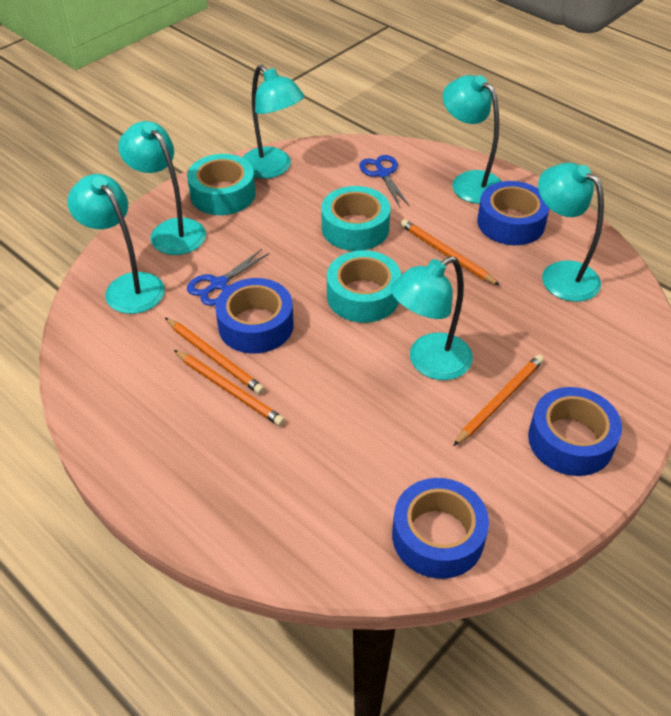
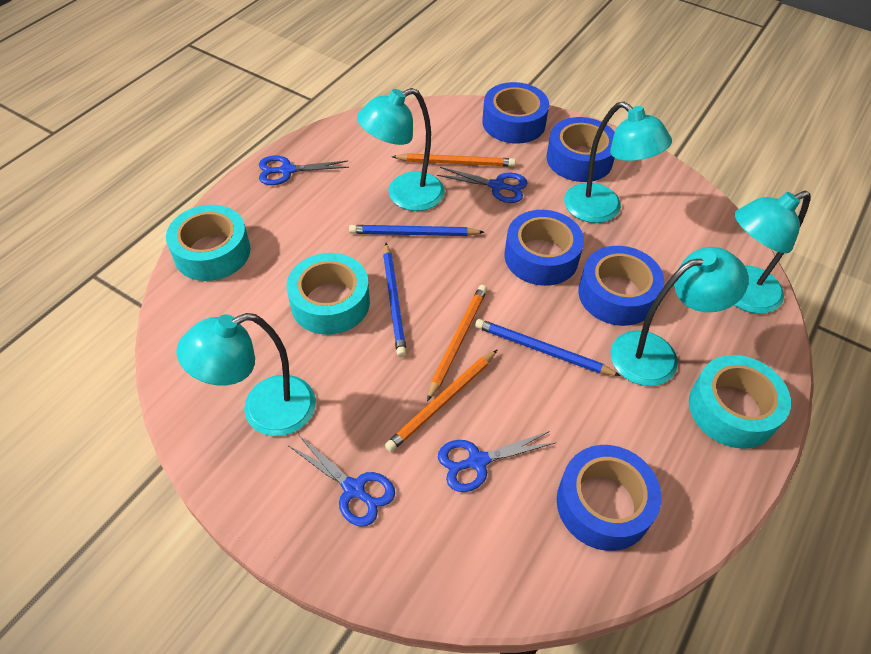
blue pencil: 0 -> 3
blue scissors: 2 -> 4
blue tape: 4 -> 5
orange pencil: 4 -> 3
turquoise lamp: 6 -> 5

